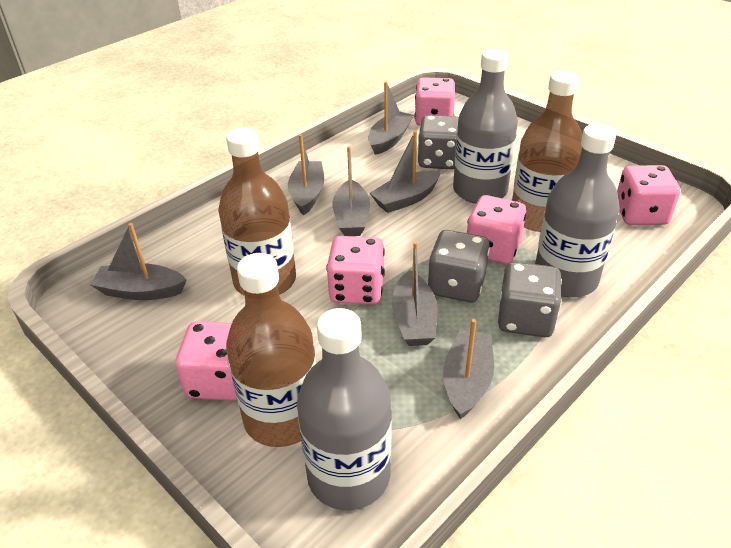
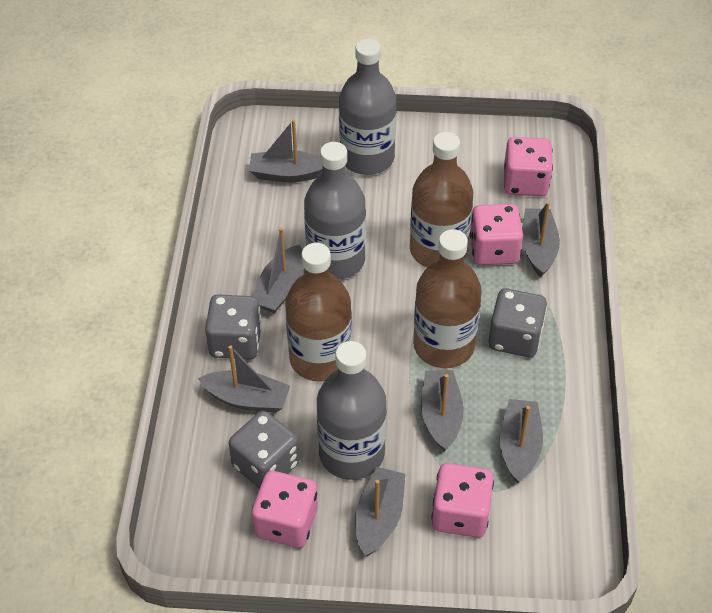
pink dice: 5 -> 4

